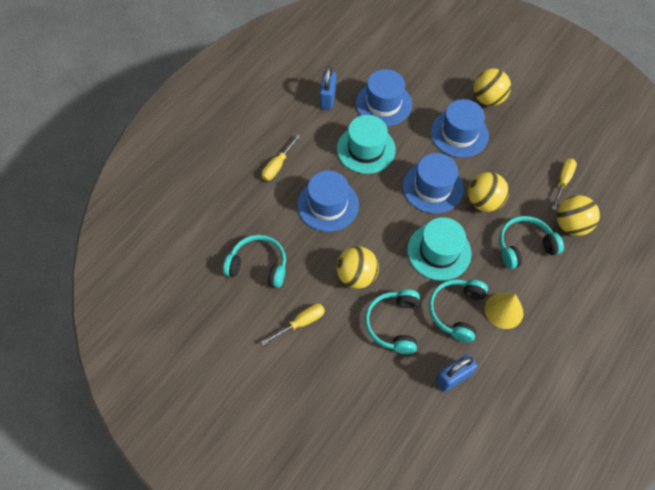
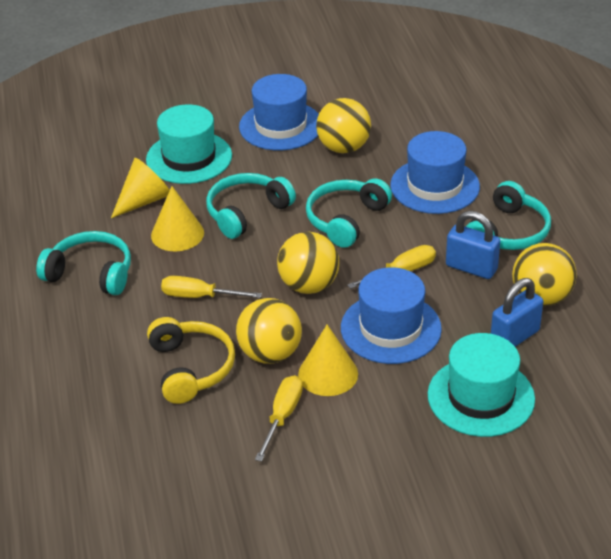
blue hat: 4 -> 3
yellow cone: 1 -> 3
yellow headphones: 0 -> 1

